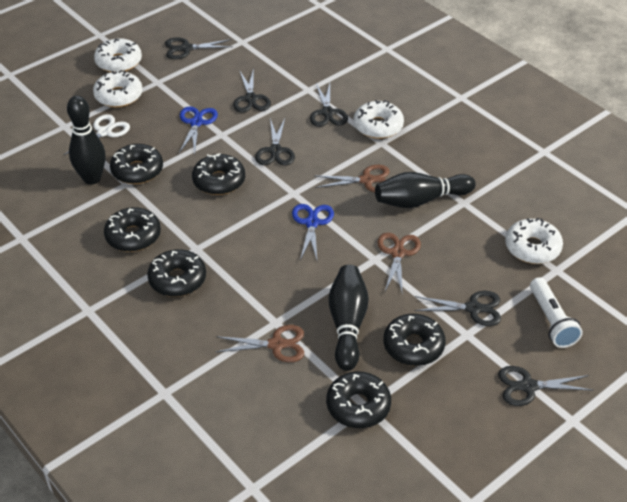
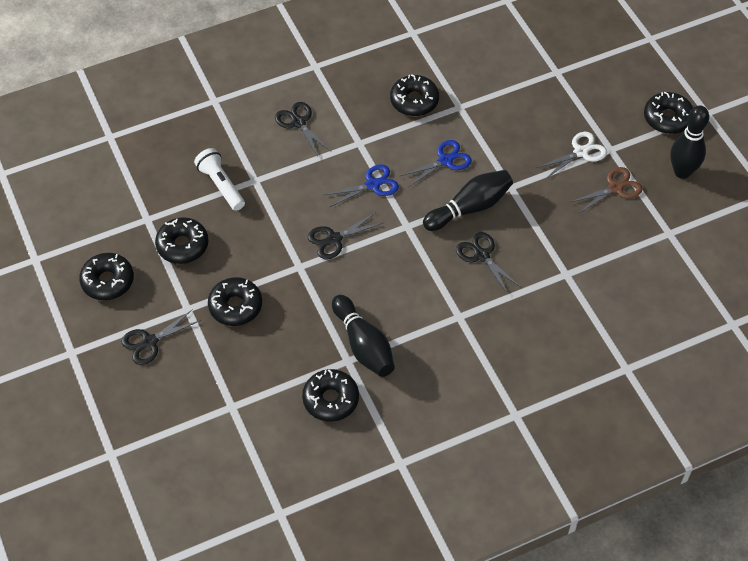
black scissors: 6 -> 4
brown scissors: 3 -> 1
white donut: 4 -> 0

